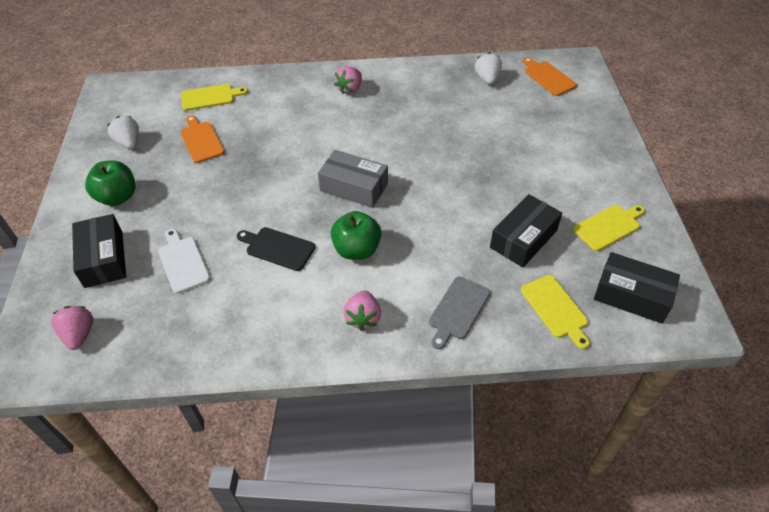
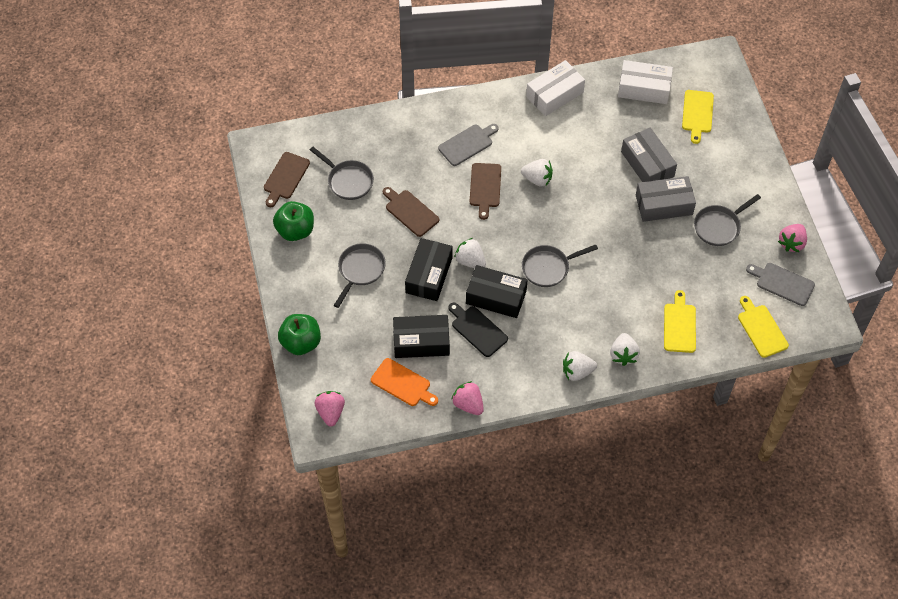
brown cutting board: 0 -> 3
grey box: 1 -> 2
grey cutting board: 1 -> 2
grey pan: 0 -> 4
orange cutting board: 2 -> 1
white box: 0 -> 2
white cutting board: 1 -> 0
white strawberry: 2 -> 4

